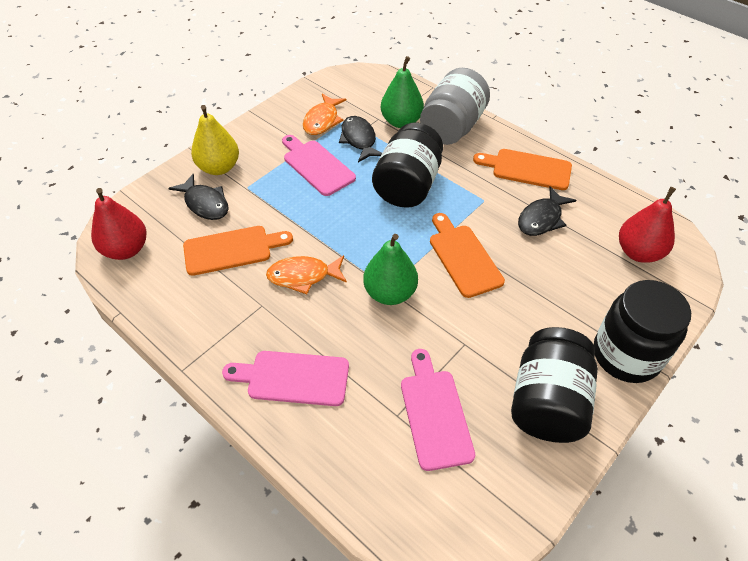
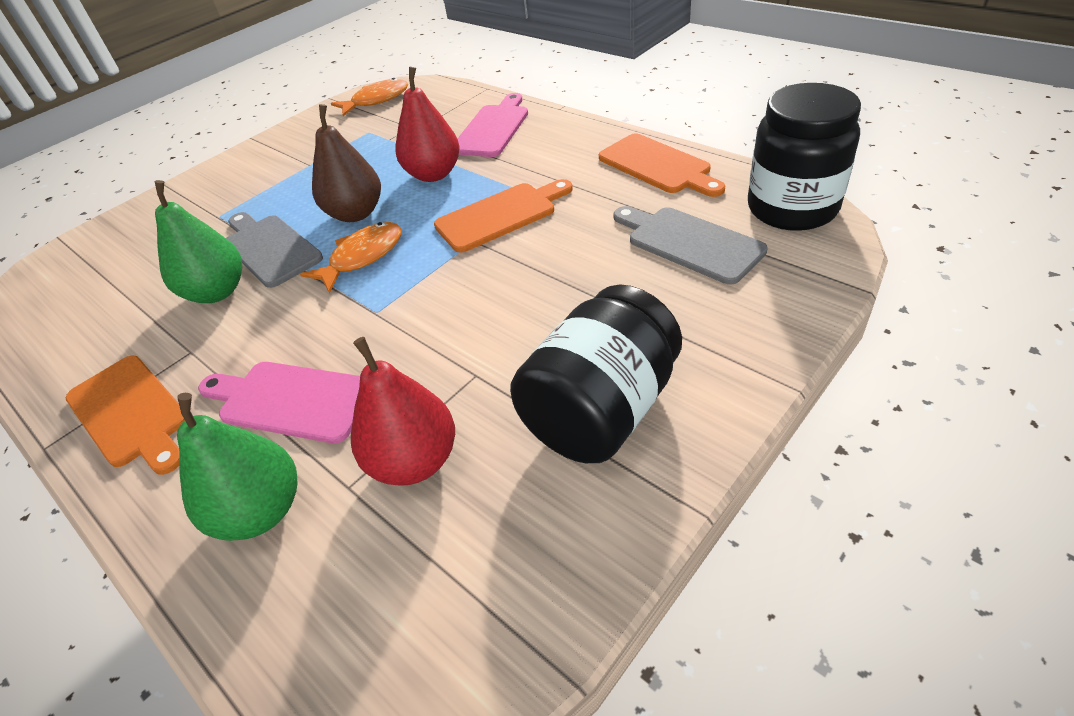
black fish: 3 -> 0
black jar: 3 -> 2
brown pear: 0 -> 1
grey cutting board: 0 -> 2
grey jar: 1 -> 0
pink cutting board: 3 -> 2
yellow pear: 1 -> 0

